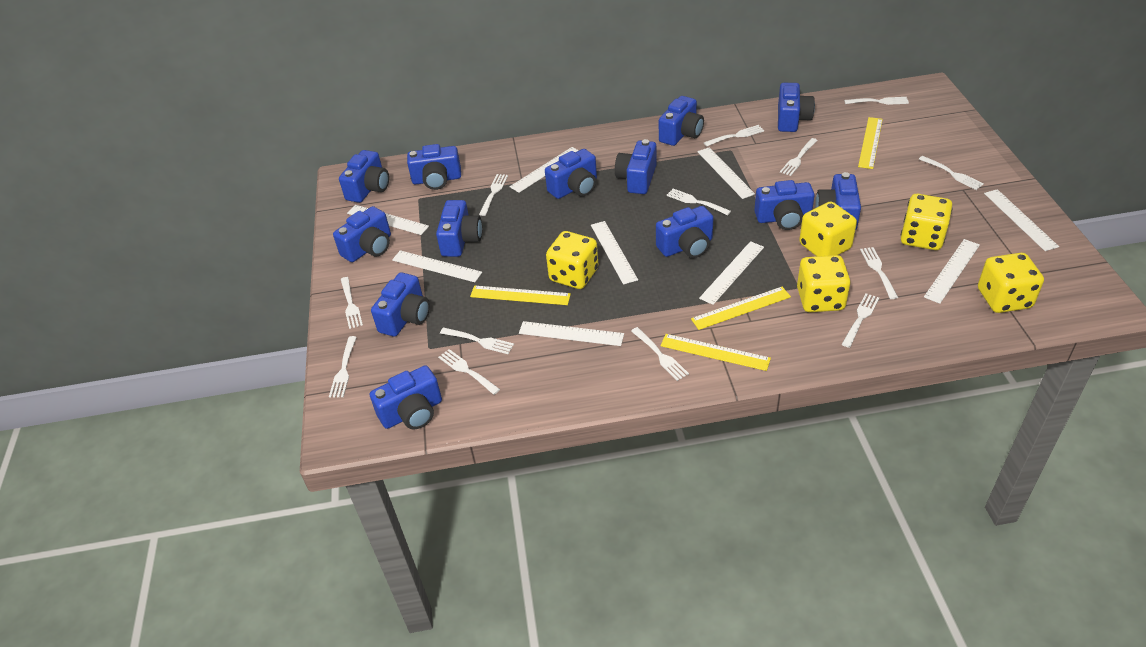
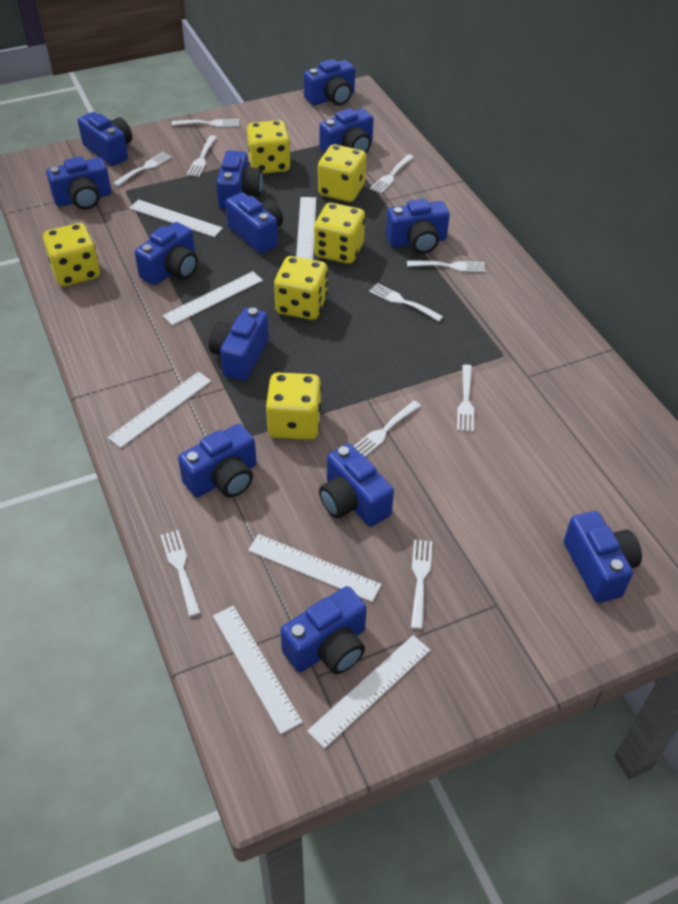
white fork: 13 -> 10
white ruler: 9 -> 7
yellow dice: 5 -> 6
yellow ruler: 4 -> 0

